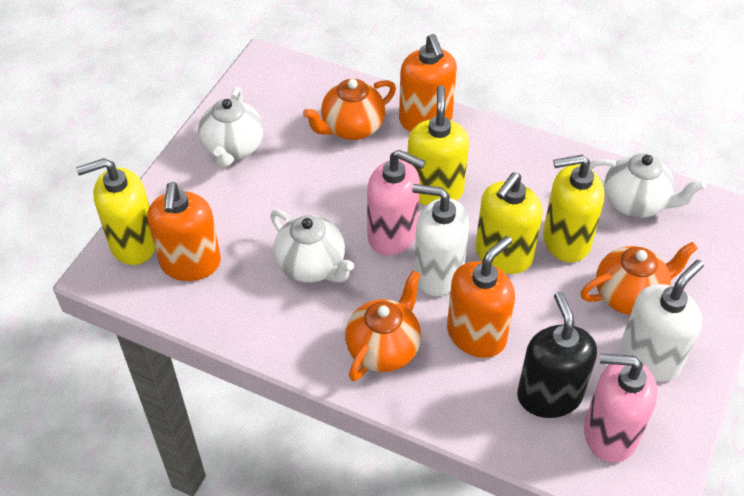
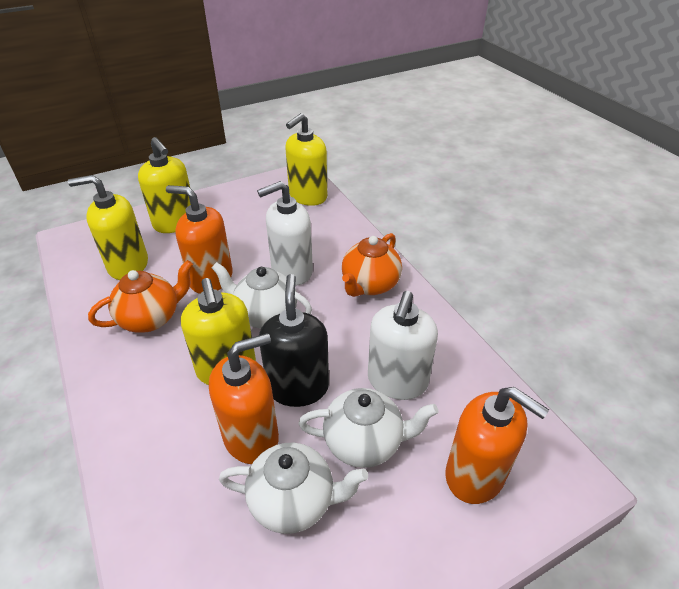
orange teapot: 3 -> 2
pink soap dispenser: 2 -> 0

